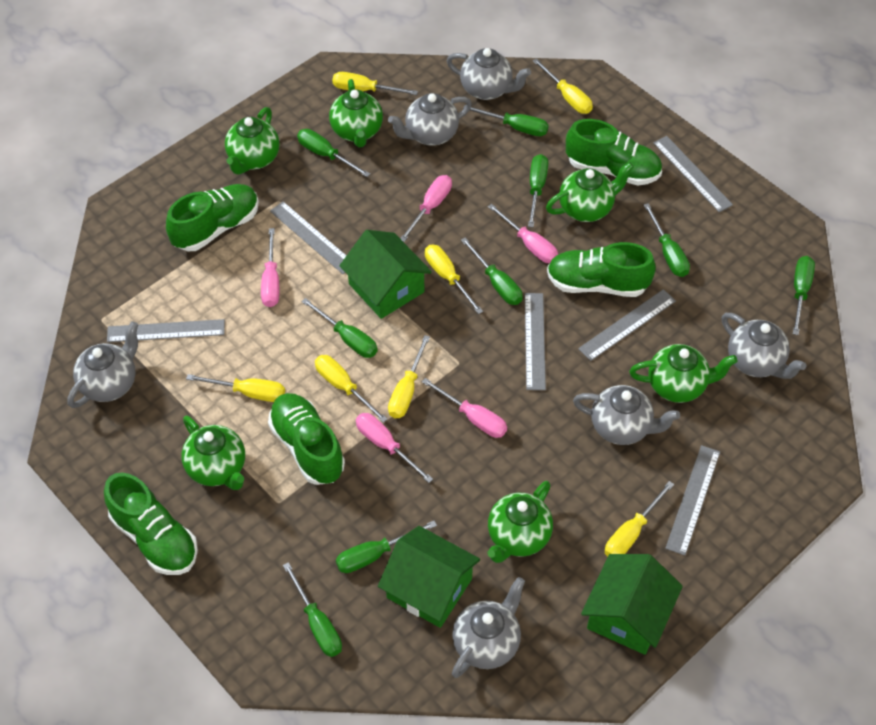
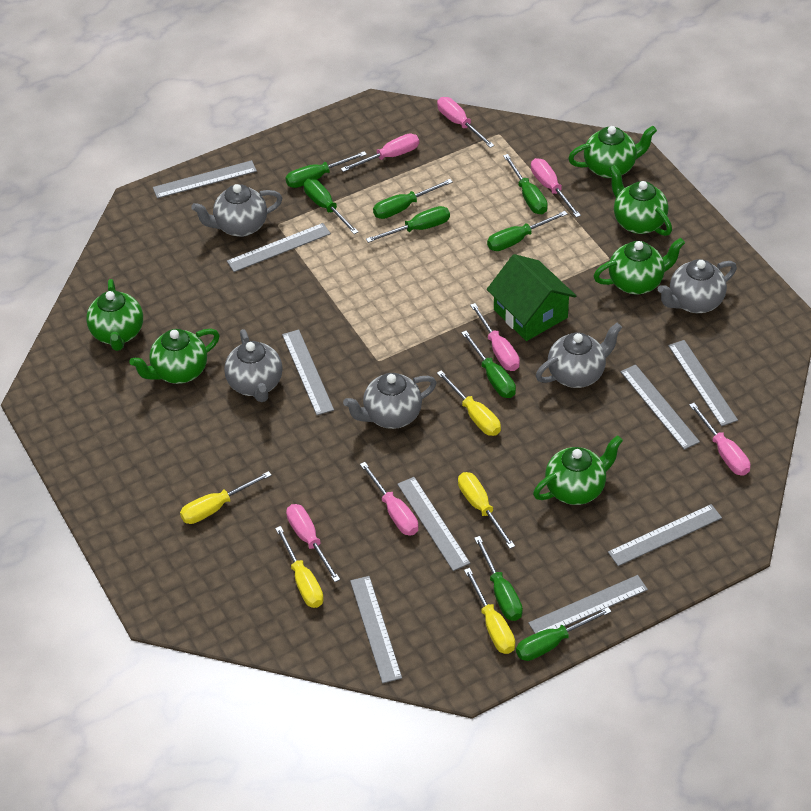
green house: 3 -> 1
green shoe: 5 -> 0
grey ruler: 6 -> 9
grey teapot: 6 -> 5
pink screwdriver: 5 -> 7
yellow screwdriver: 7 -> 5

